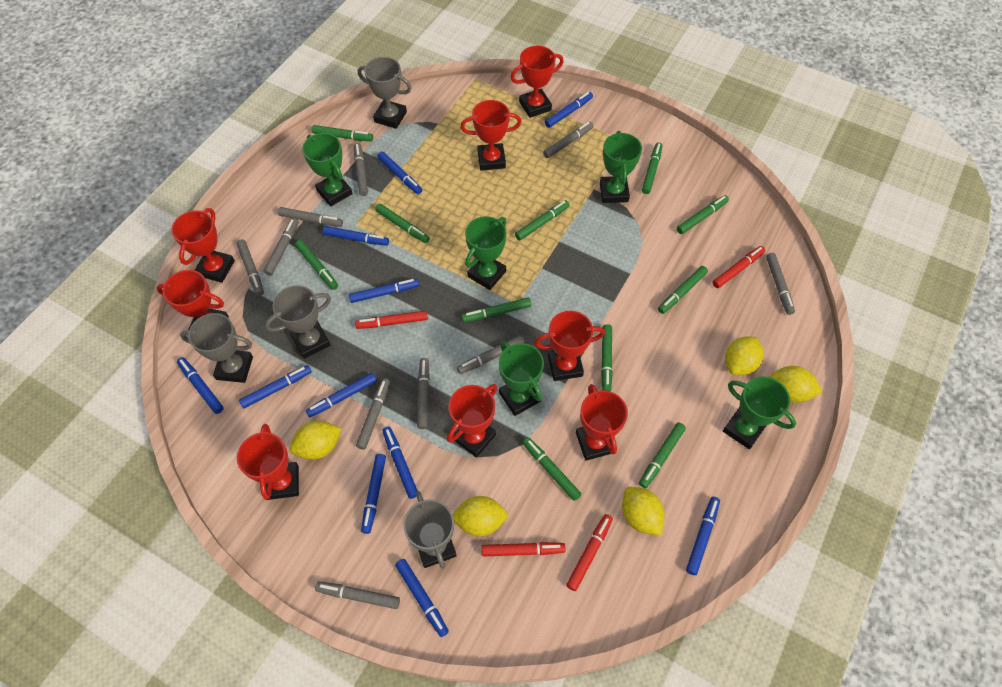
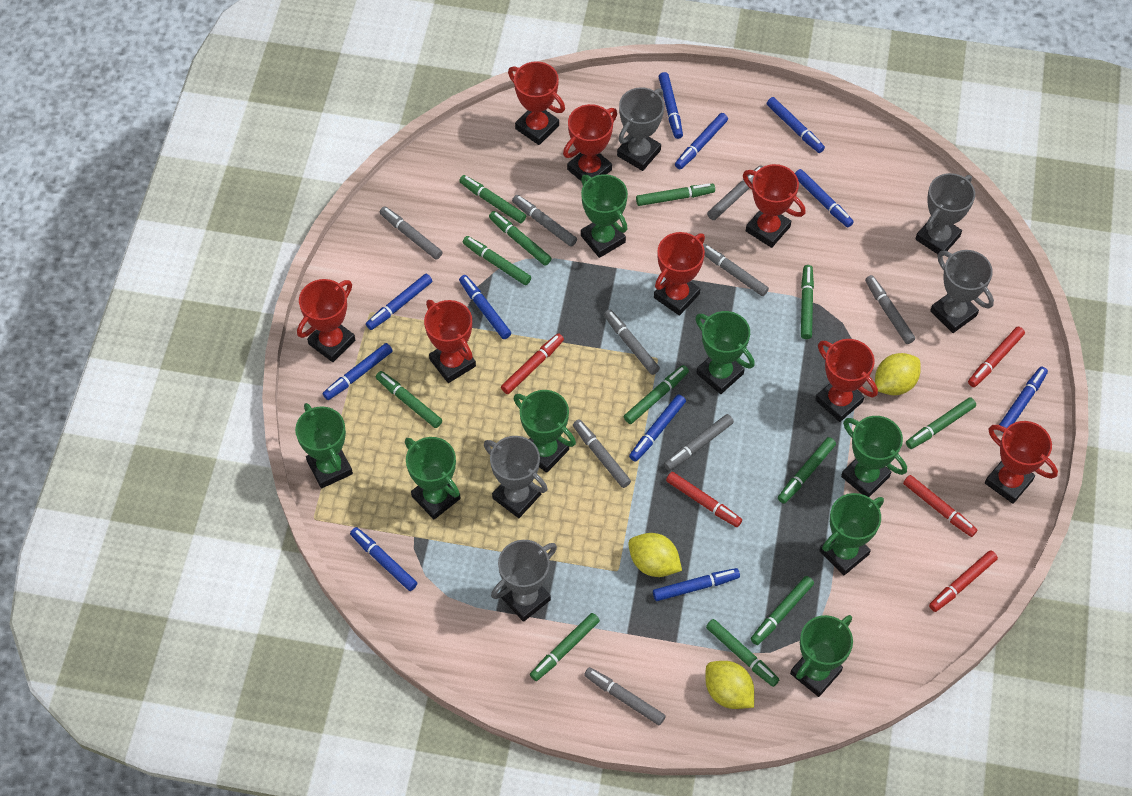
green marker: 11 -> 12
green trophy: 5 -> 8
grey marker: 10 -> 9
grey trophy: 4 -> 5
red marker: 4 -> 5
yellow lemon: 5 -> 3

